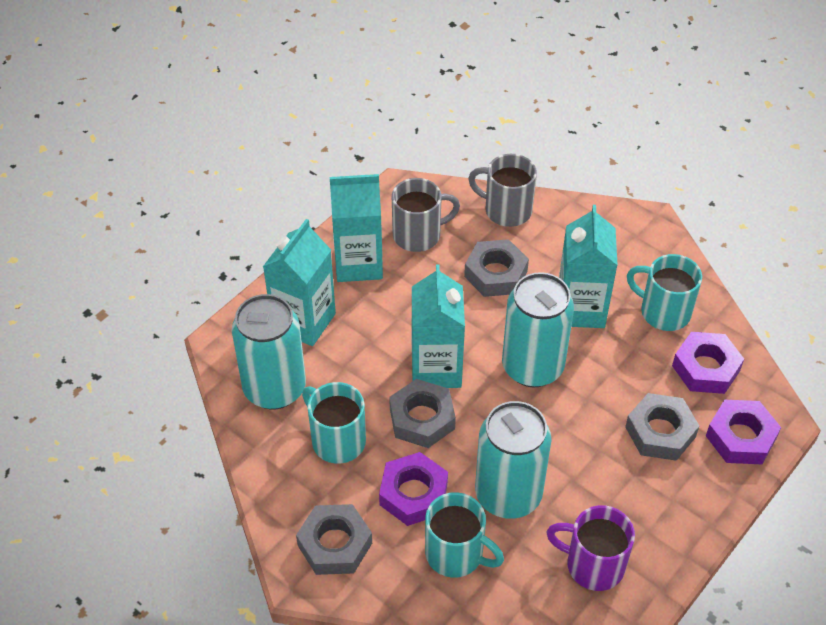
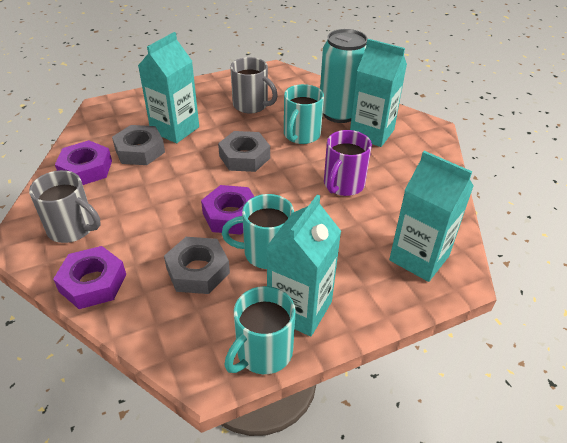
grey nut: 4 -> 3
turquoise can: 3 -> 1

